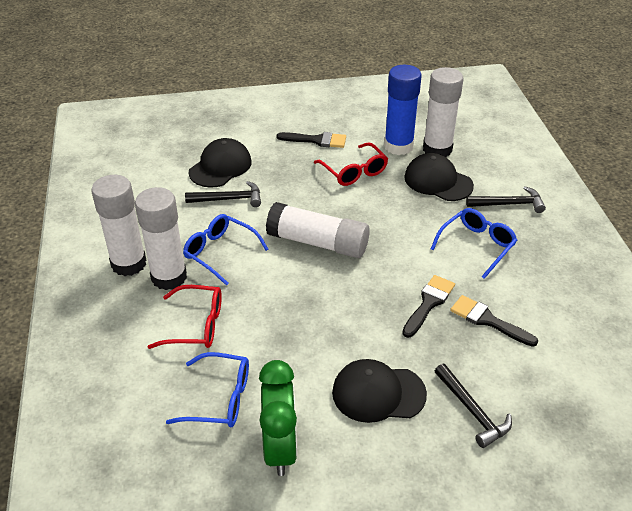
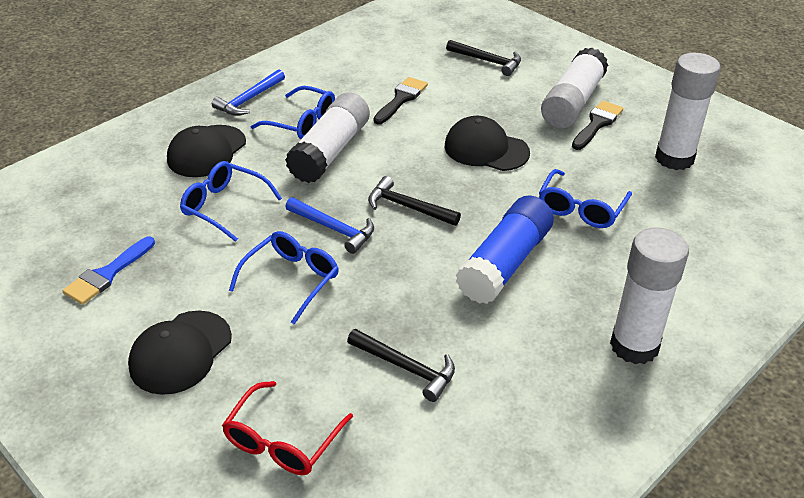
black brush: 3 -> 2
blue brush: 0 -> 1
blue glasses: 3 -> 4
blue hammer: 0 -> 2
green clock: 1 -> 0
red glasses: 2 -> 1

